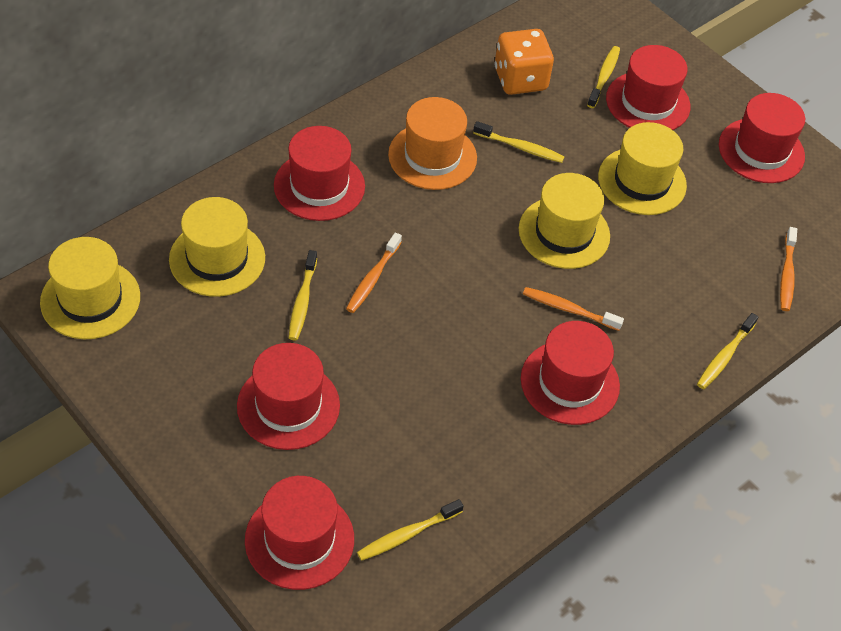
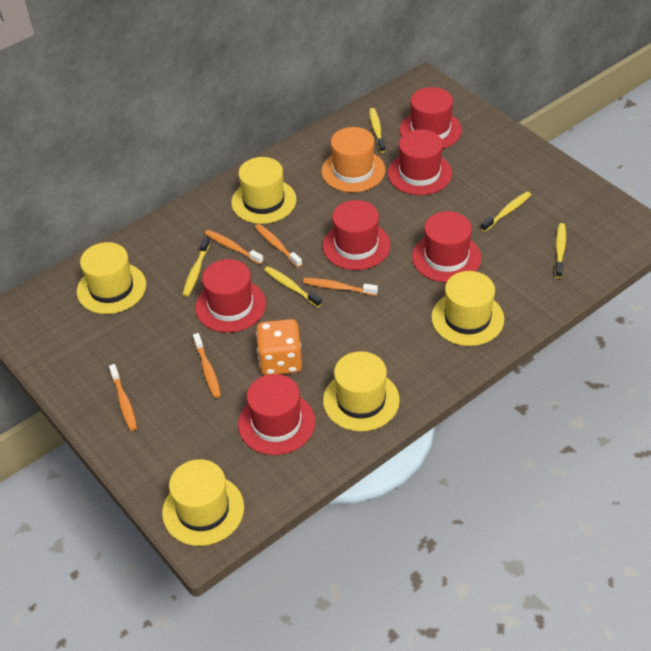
orange toothbrush: 3 -> 5
yellow hat: 4 -> 5

